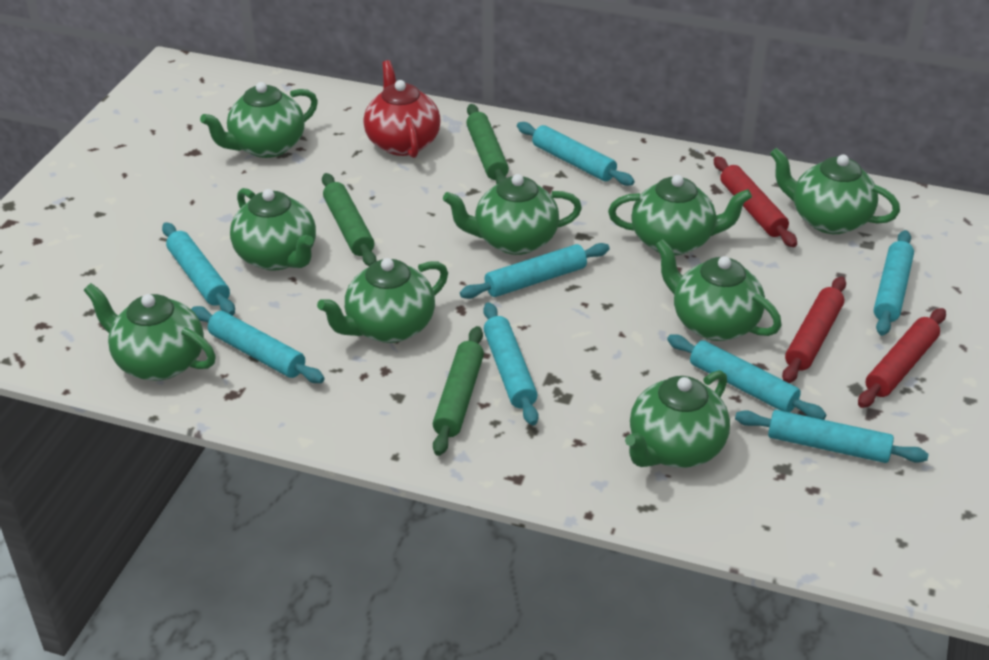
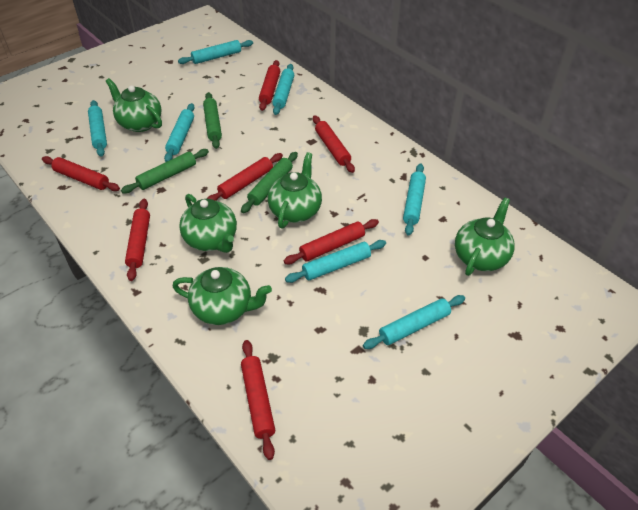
green teapot: 9 -> 5
red rolling pin: 3 -> 7
red teapot: 1 -> 0
turquoise rolling pin: 8 -> 7

